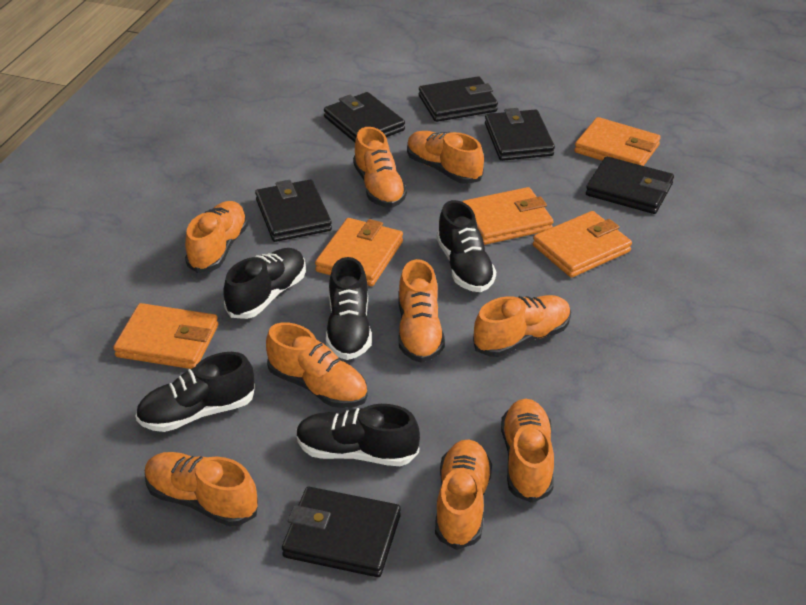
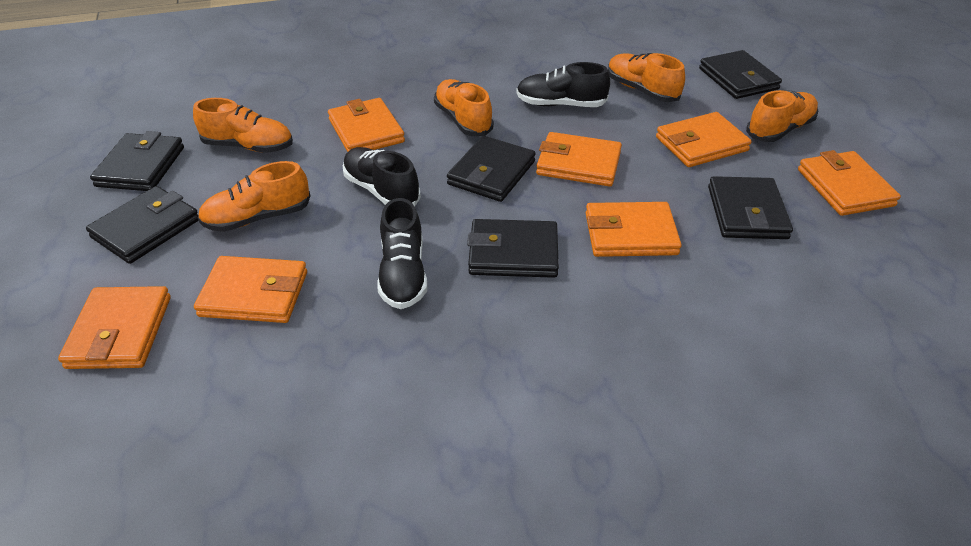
black shoe: 5 -> 3
orange shoe: 9 -> 5
orange wallet: 5 -> 7

